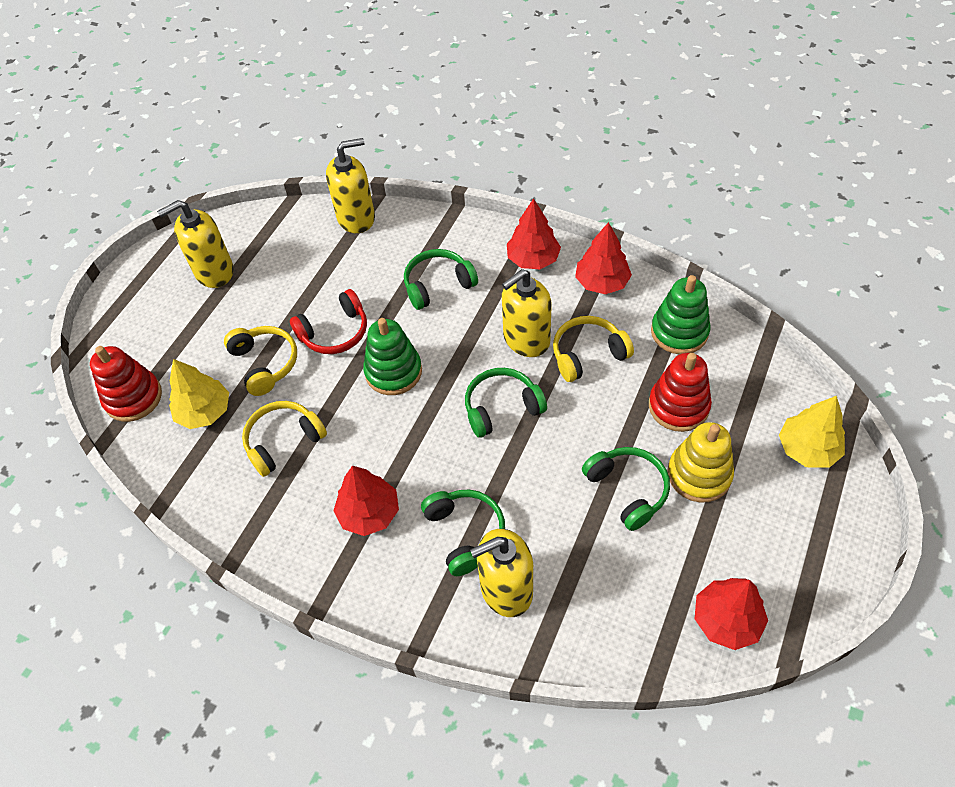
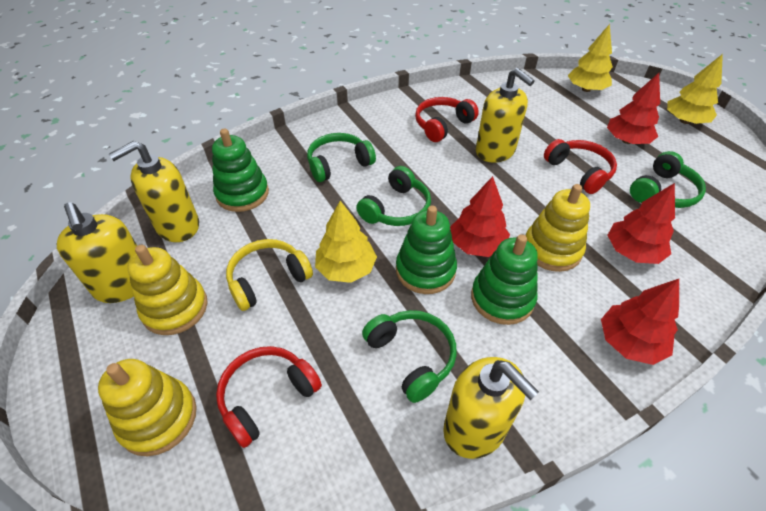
green stacking toy: 2 -> 3
red headphones: 1 -> 3
red stacking toy: 2 -> 0
yellow headphones: 3 -> 1
yellow stacking toy: 1 -> 3
yellow tree: 2 -> 3

